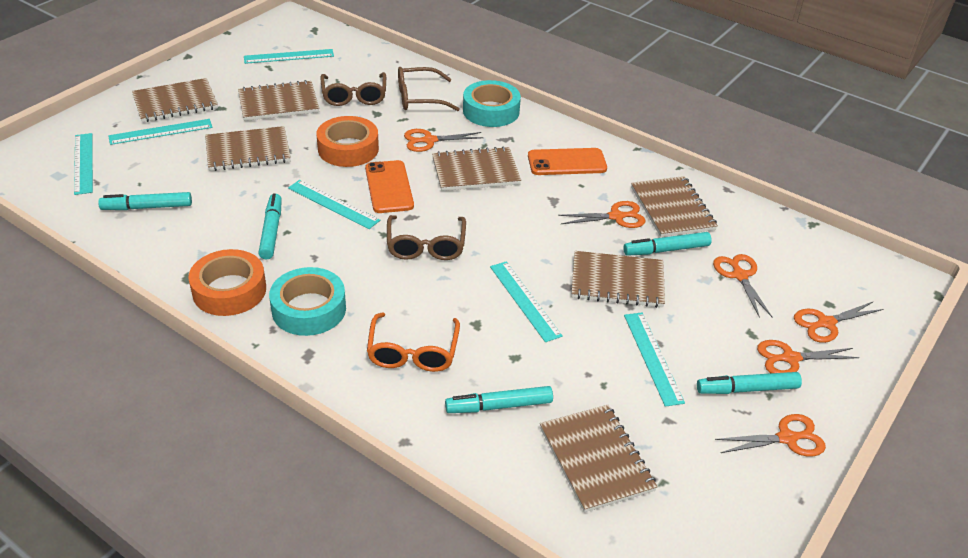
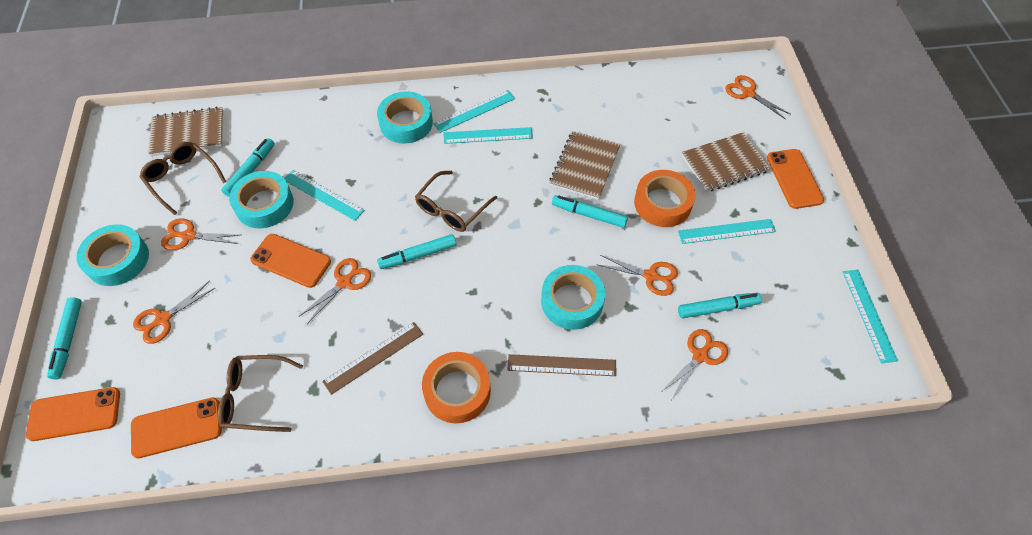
brown notebook: 7 -> 3
brown ruler: 0 -> 2
orange glasses: 1 -> 0
orange phone: 2 -> 4
turquoise ruler: 6 -> 5
turquoise tape: 2 -> 4

